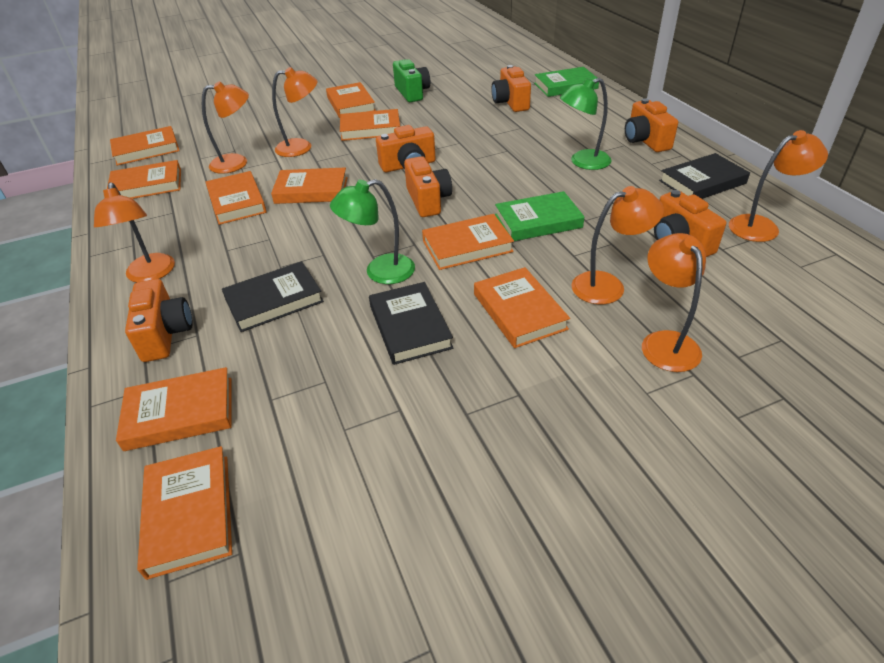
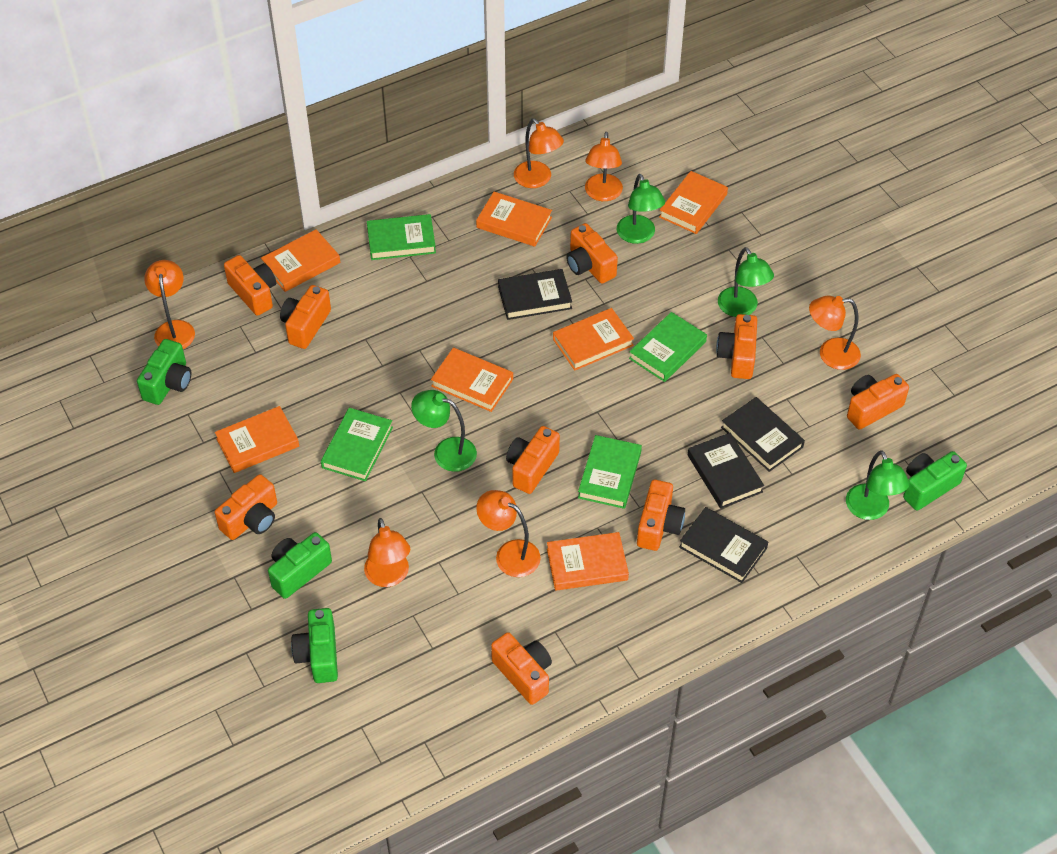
black book: 3 -> 4
green book: 2 -> 4
green camera: 1 -> 4
green lamp: 2 -> 4
orange book: 10 -> 7
orange camera: 6 -> 9

